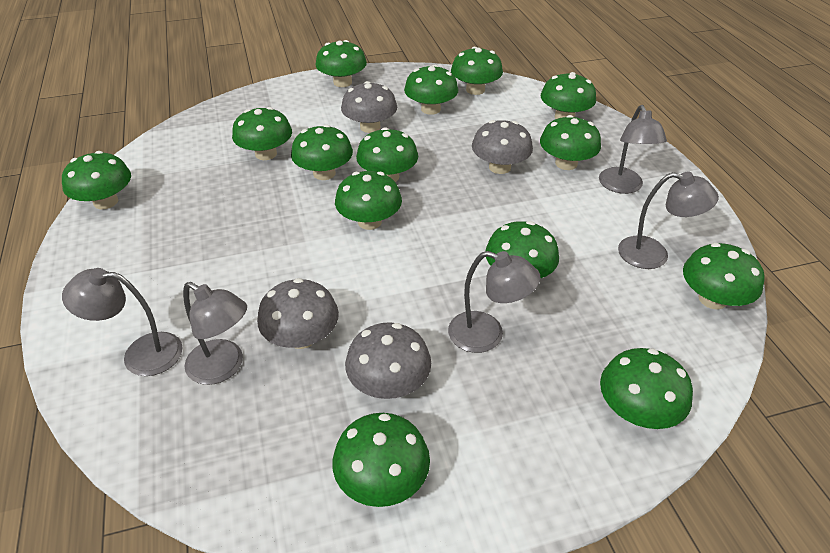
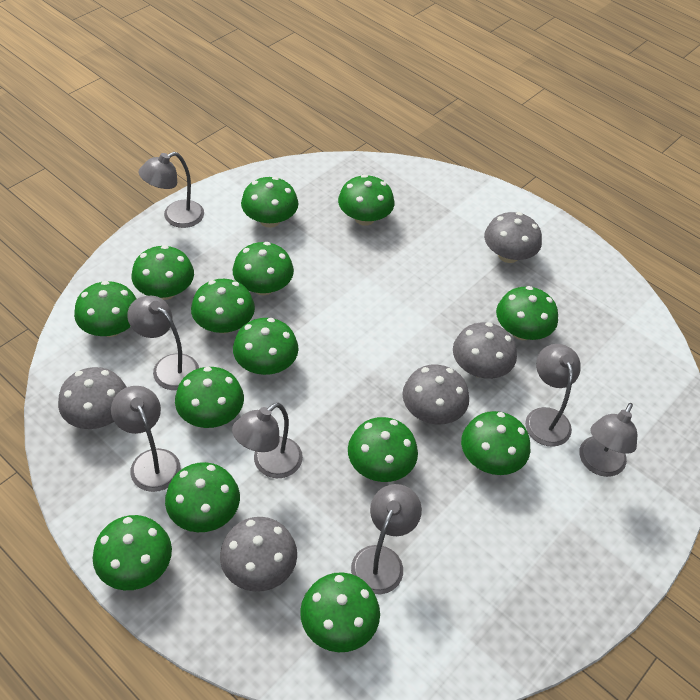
grey lamp: 5 -> 7
grey mushroom: 4 -> 5

